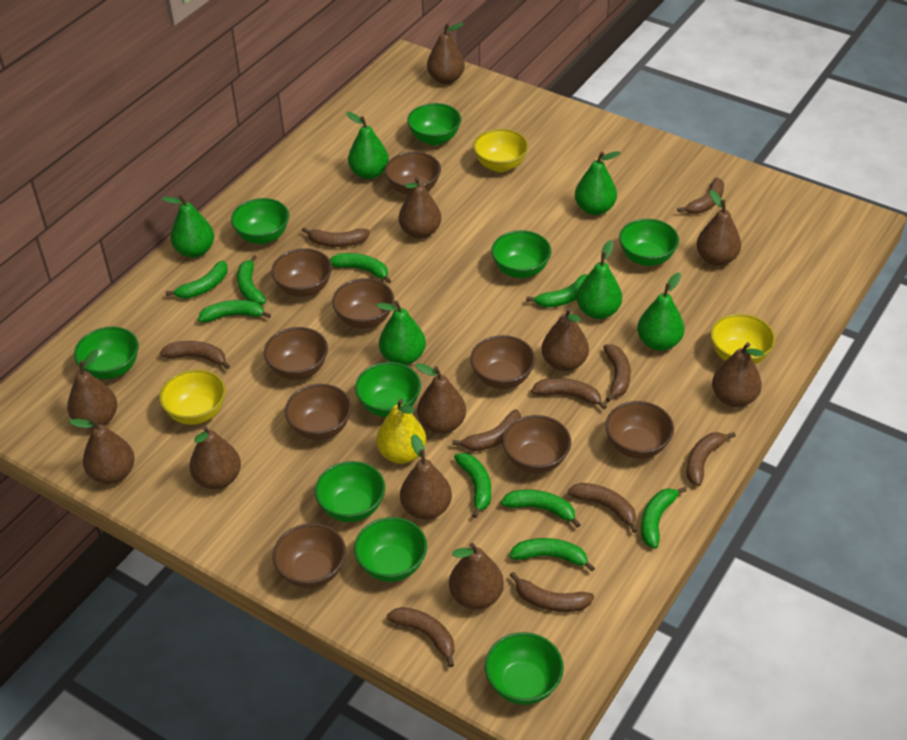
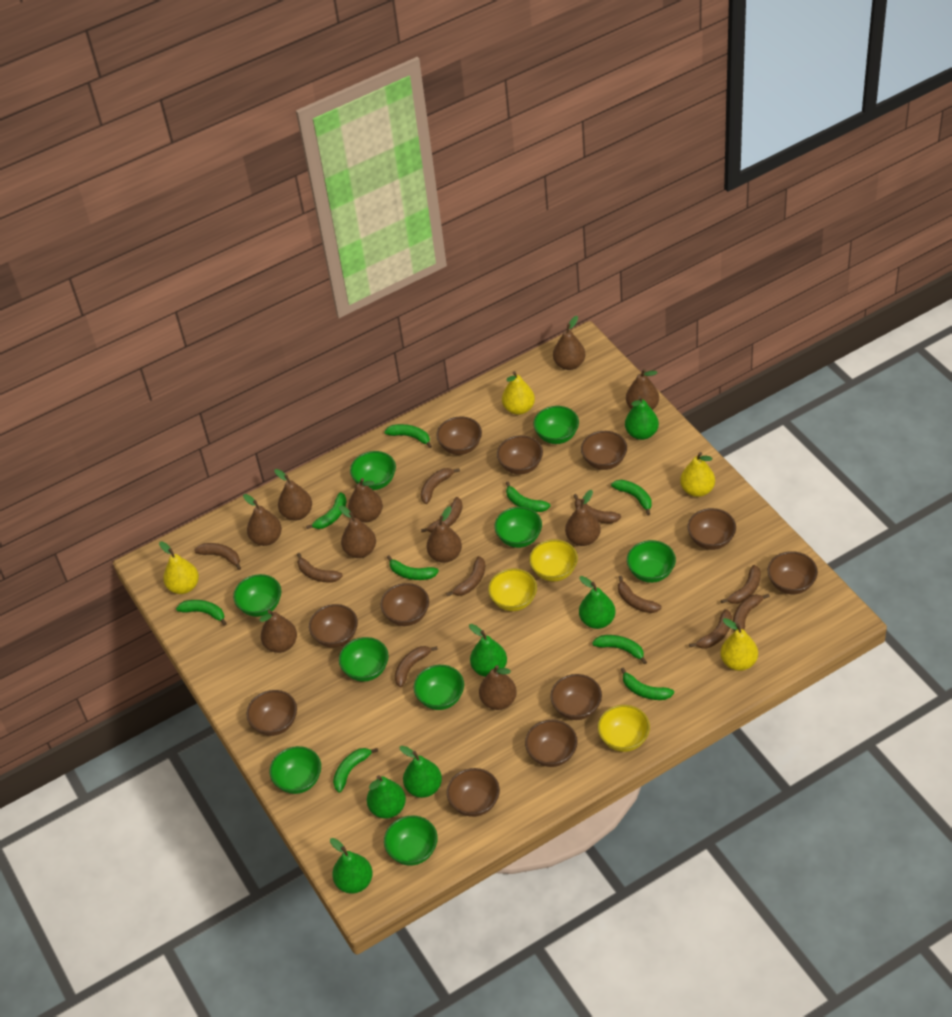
brown banana: 10 -> 11
brown bowl: 9 -> 11
brown pear: 11 -> 10
yellow pear: 1 -> 4

